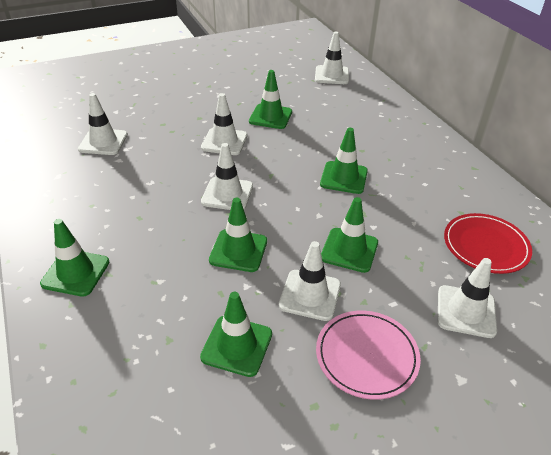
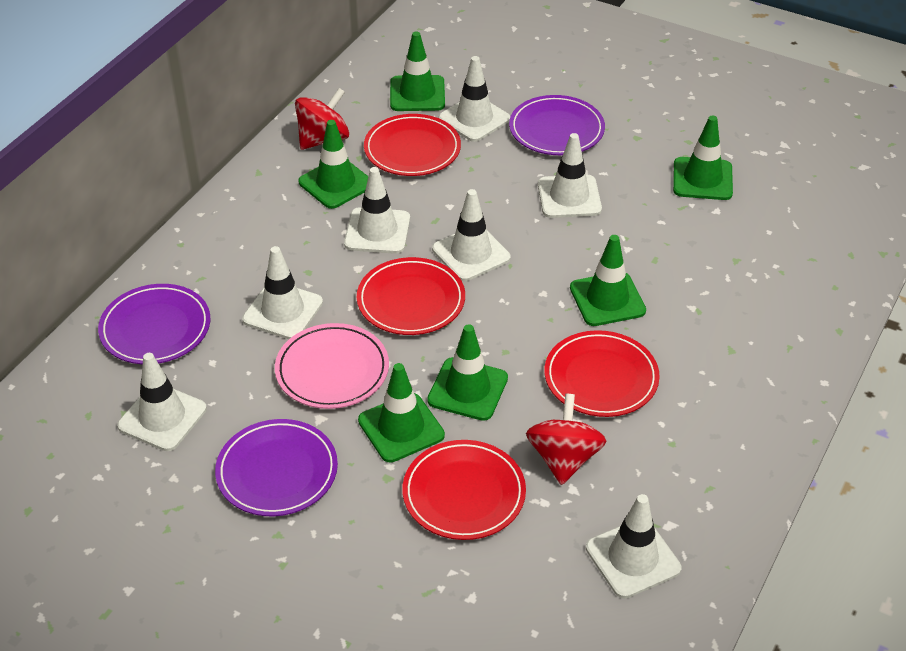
purple plate: 0 -> 3
red plate: 1 -> 4
red spinning top: 0 -> 2
white traffic cone: 6 -> 7

